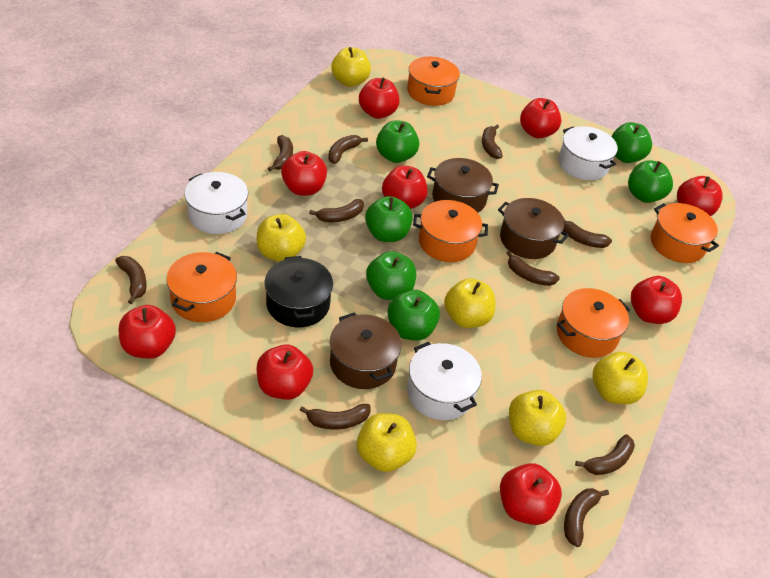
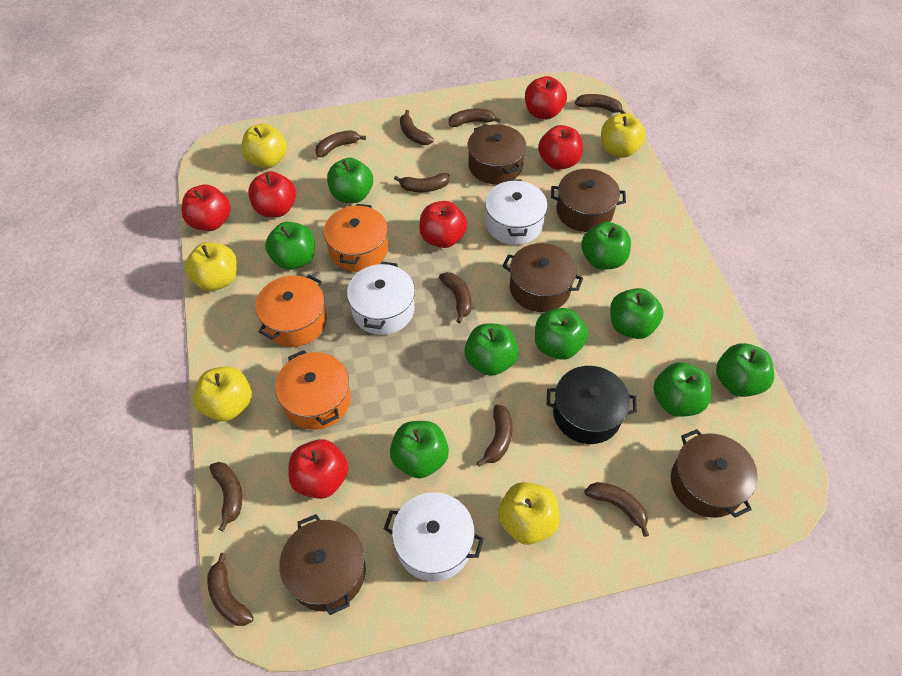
brown pot: 3 -> 5
green apple: 6 -> 9
orange pot: 5 -> 3
red apple: 9 -> 6
yellow apple: 6 -> 5

